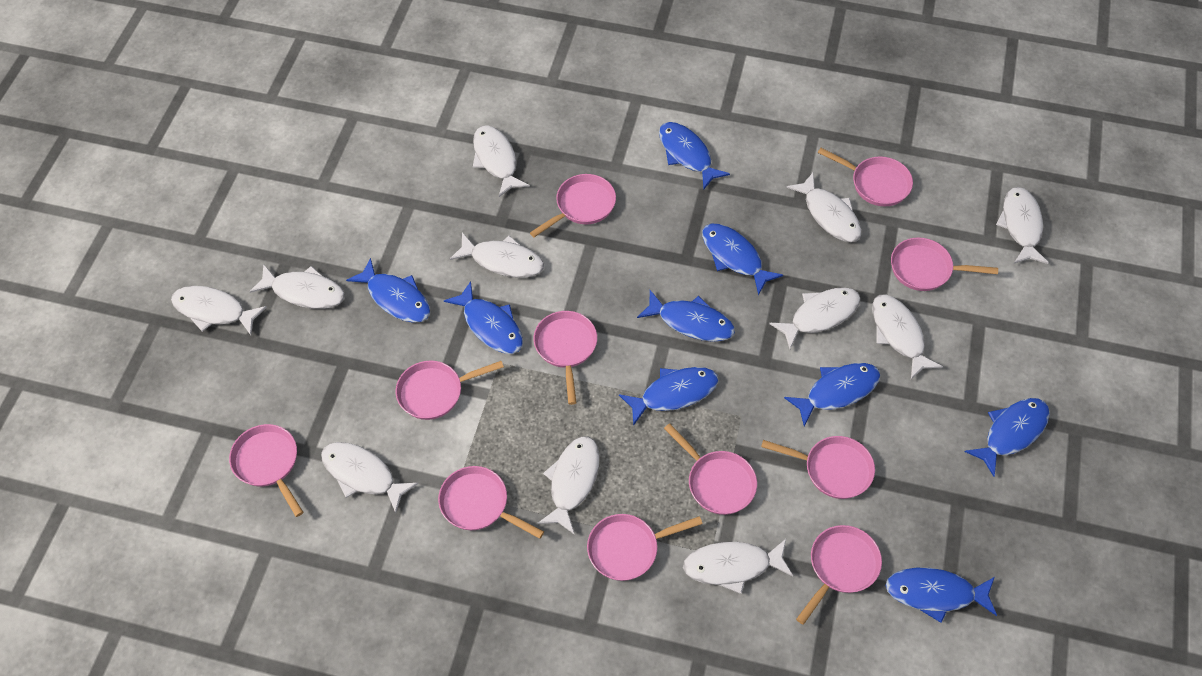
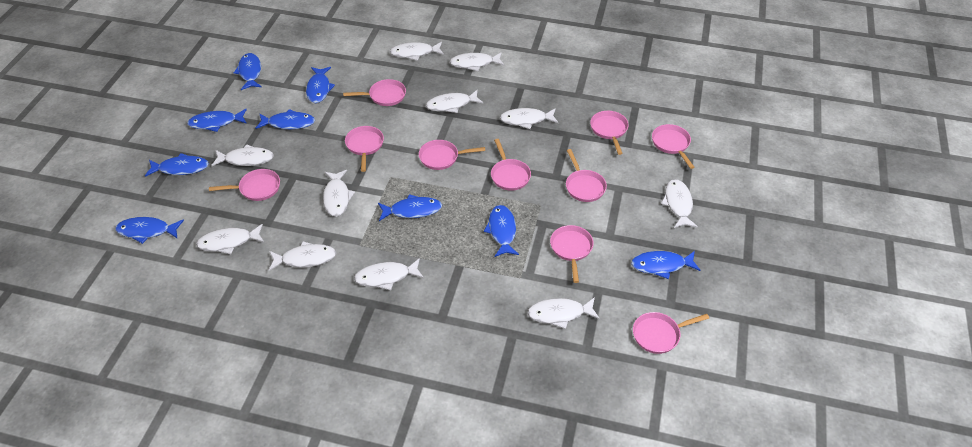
pink pan: 11 -> 10

